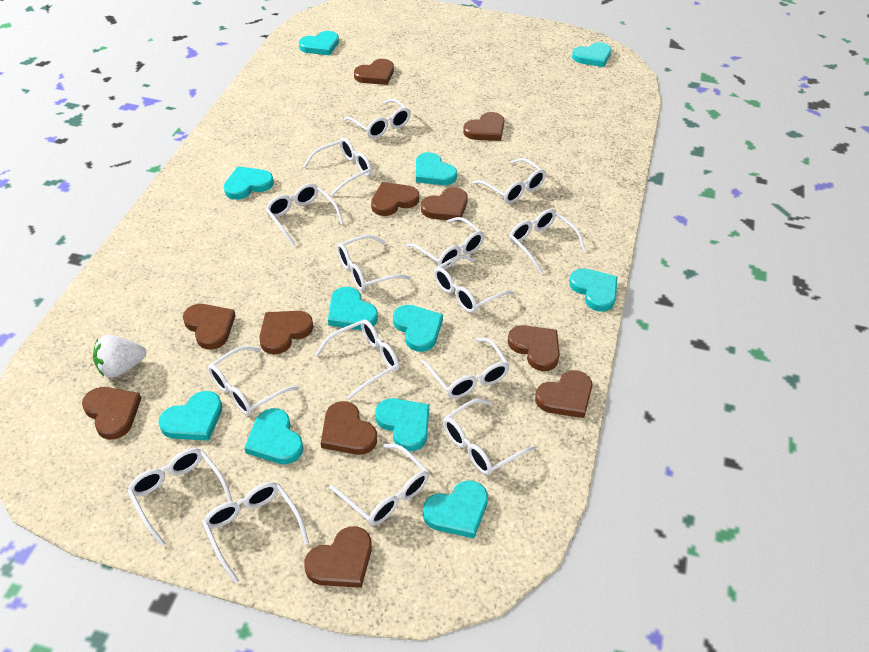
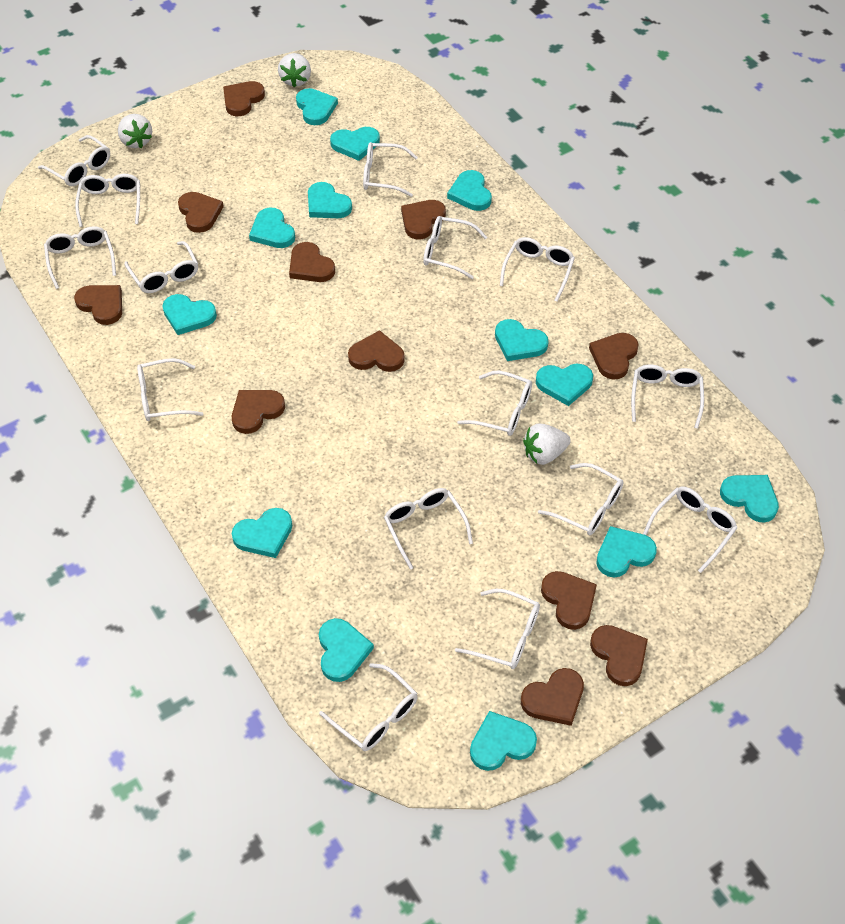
turquoise heart: 11 -> 13
white strawberry: 1 -> 3

